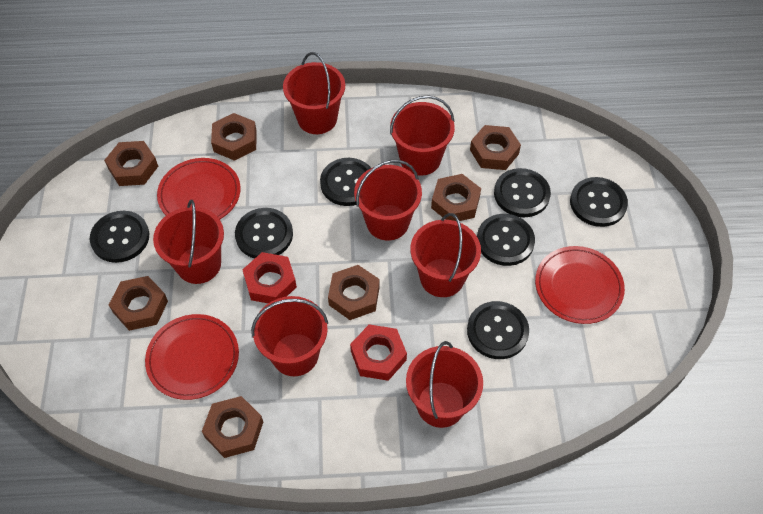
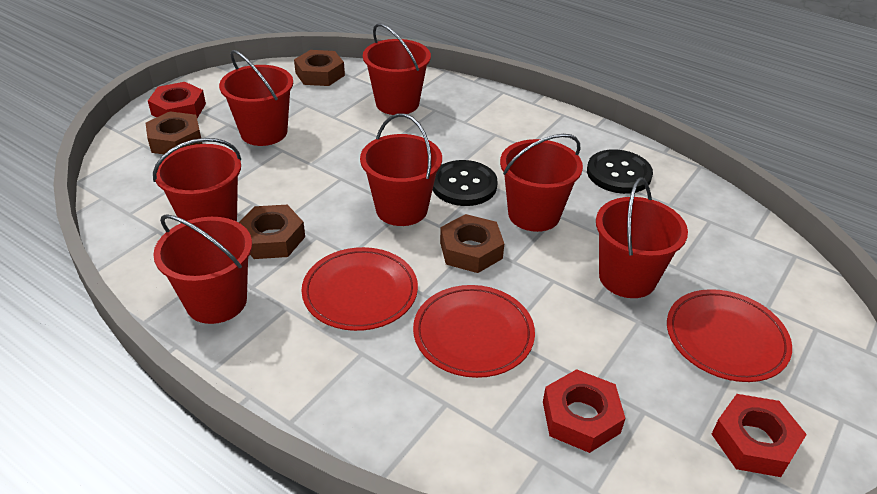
black button: 7 -> 2
brown nut: 7 -> 4
red nut: 2 -> 3

